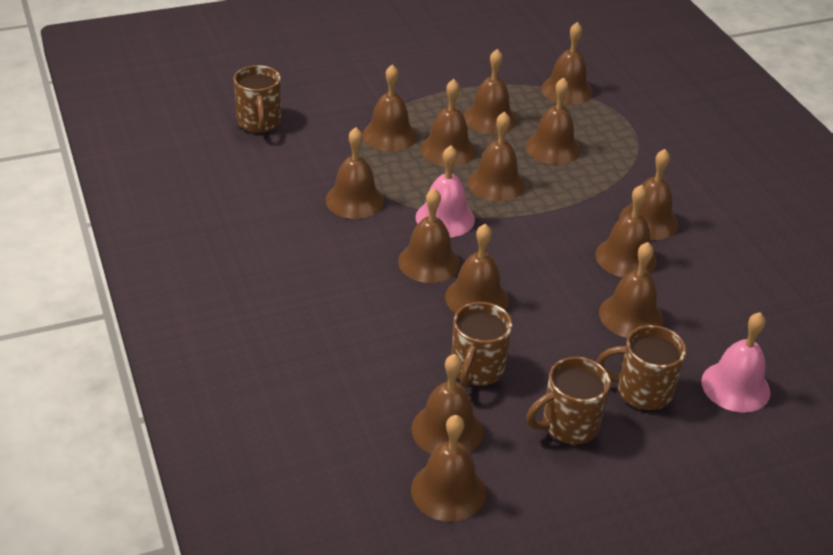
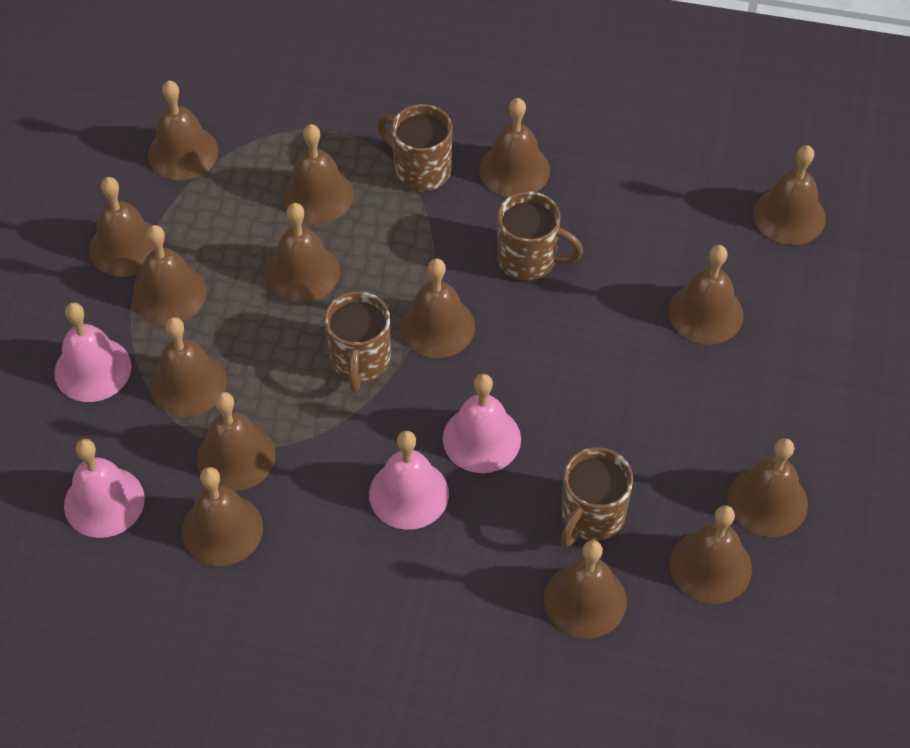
brown bell: 14 -> 15
pink bell: 2 -> 4

